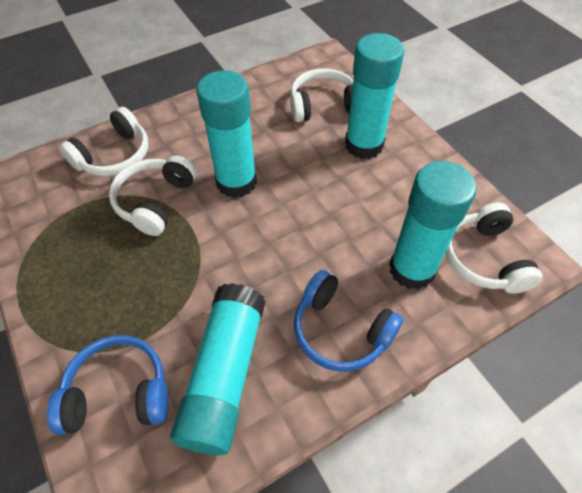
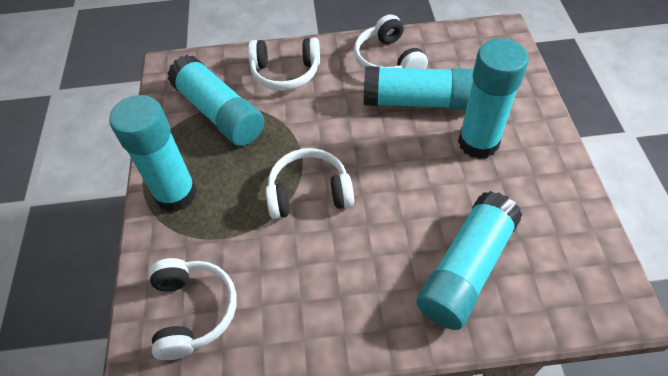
blue headphones: 2 -> 0
turquoise glue stick: 4 -> 5

